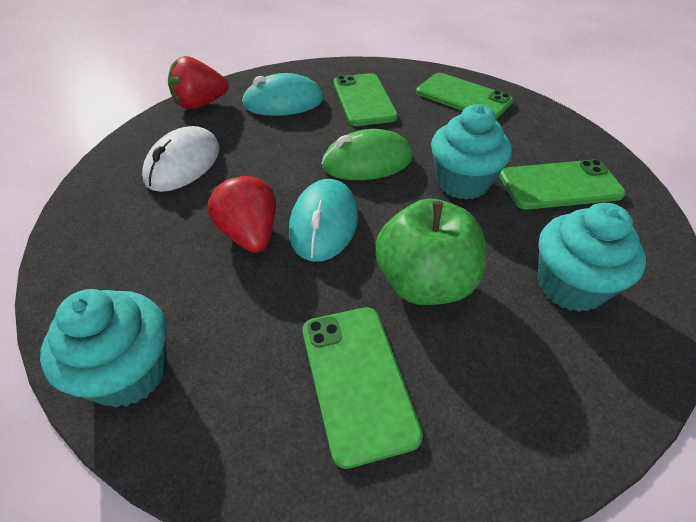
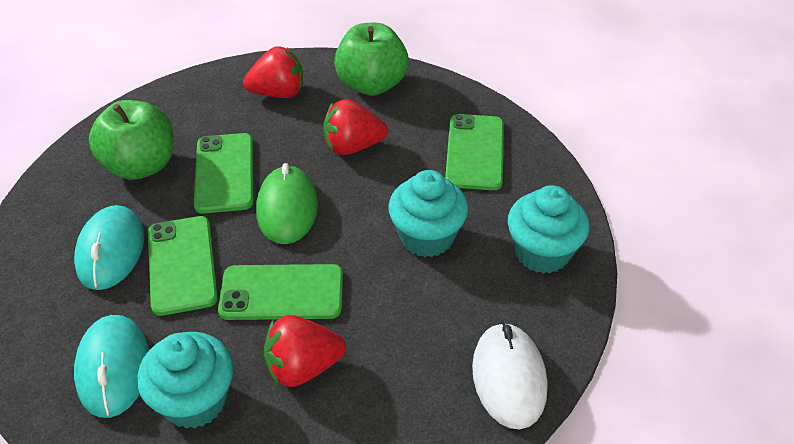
green apple: 1 -> 2
red strawberry: 2 -> 3

